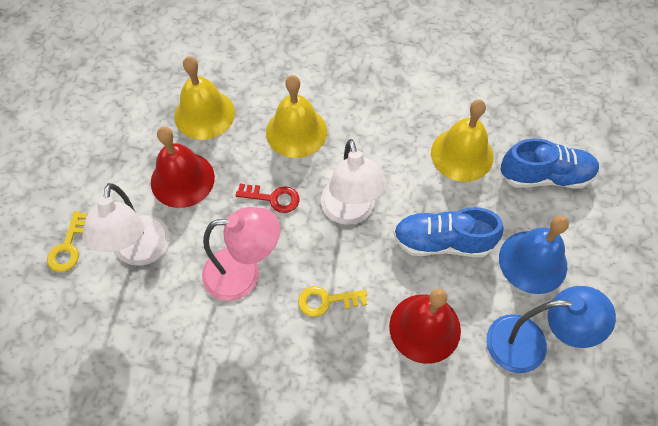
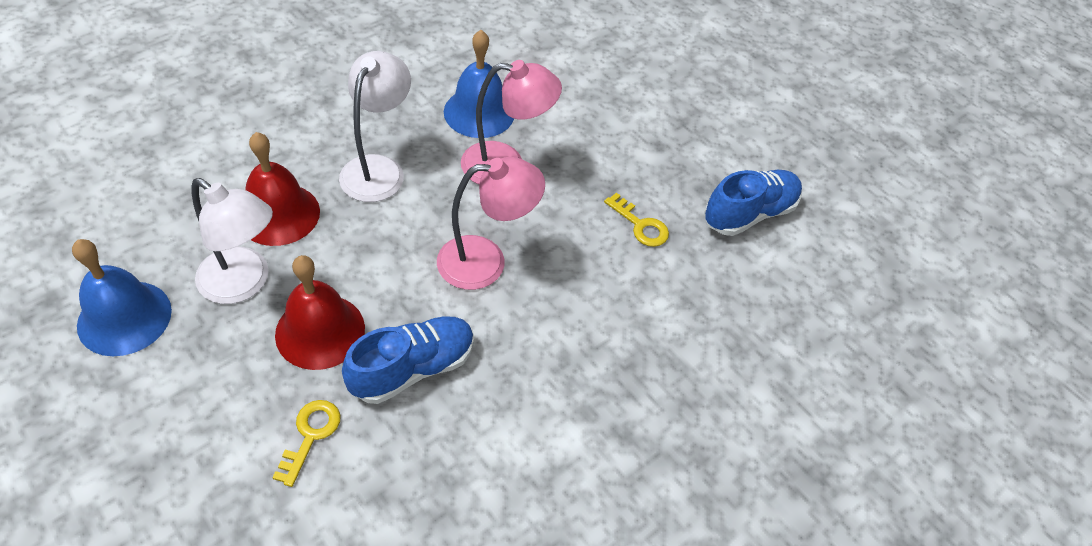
blue bell: 1 -> 2
blue lamp: 1 -> 0
pink lamp: 1 -> 2
red key: 1 -> 0
yellow bell: 3 -> 0

